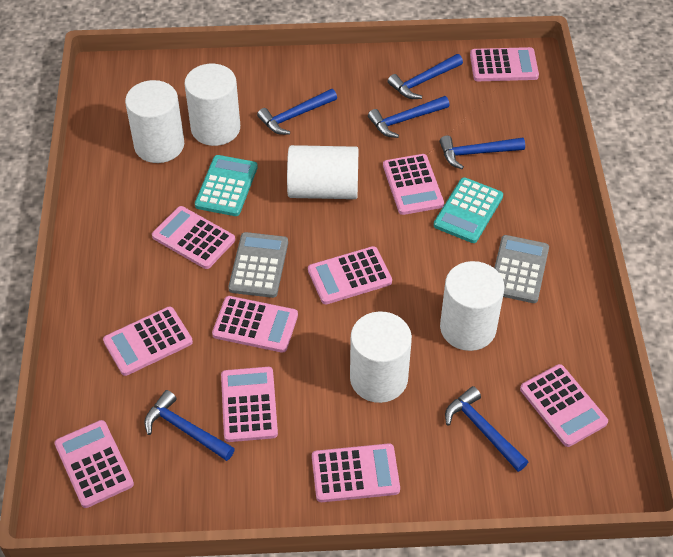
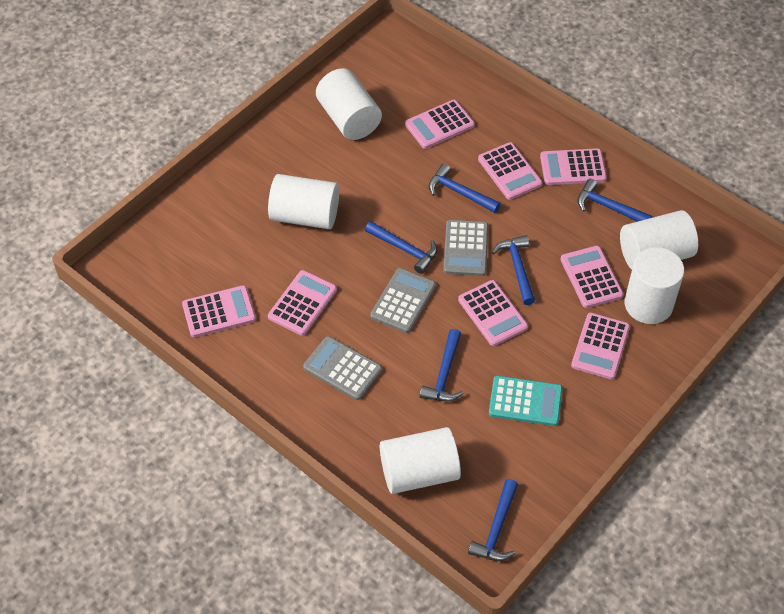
grey calculator: 2 -> 3
pink calculator: 10 -> 8
turquoise calculator: 2 -> 1

